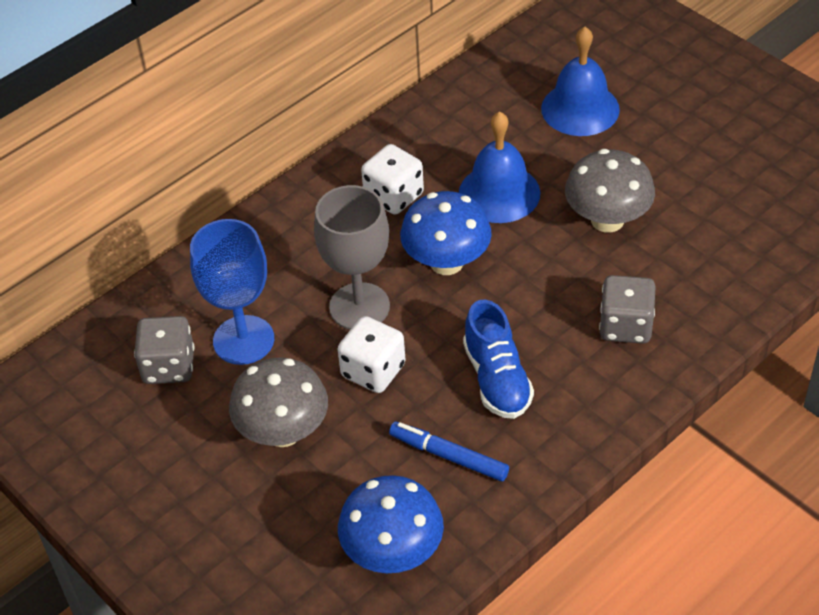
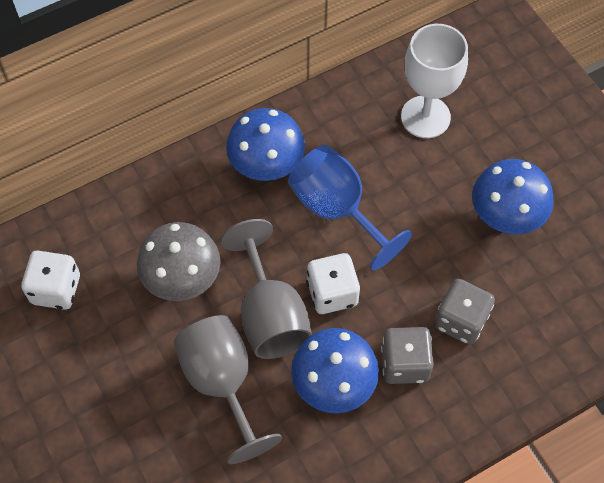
blue bell: 2 -> 0
blue marker: 1 -> 0
blue mushroom: 2 -> 3
blue shoe: 1 -> 0
grey goblet: 1 -> 2
grey mushroom: 2 -> 1
white goblet: 0 -> 1

